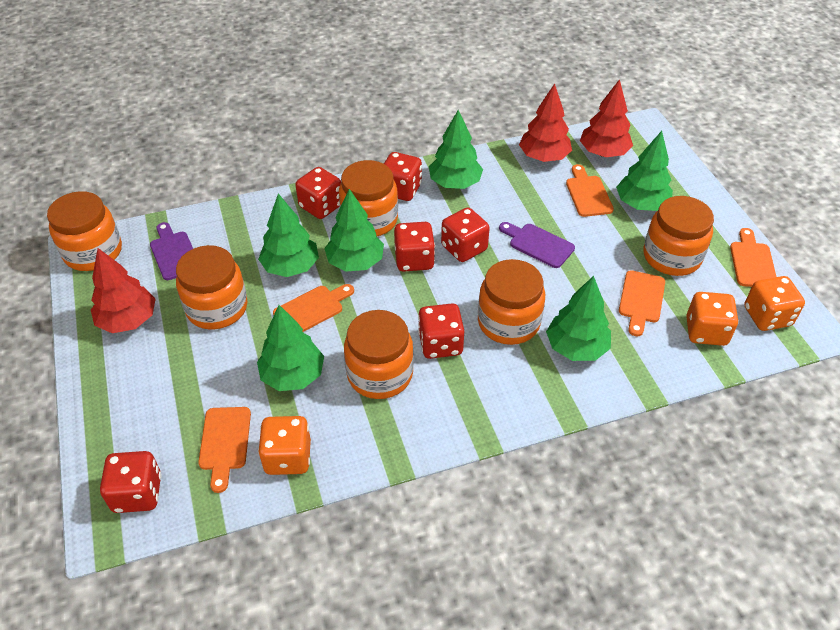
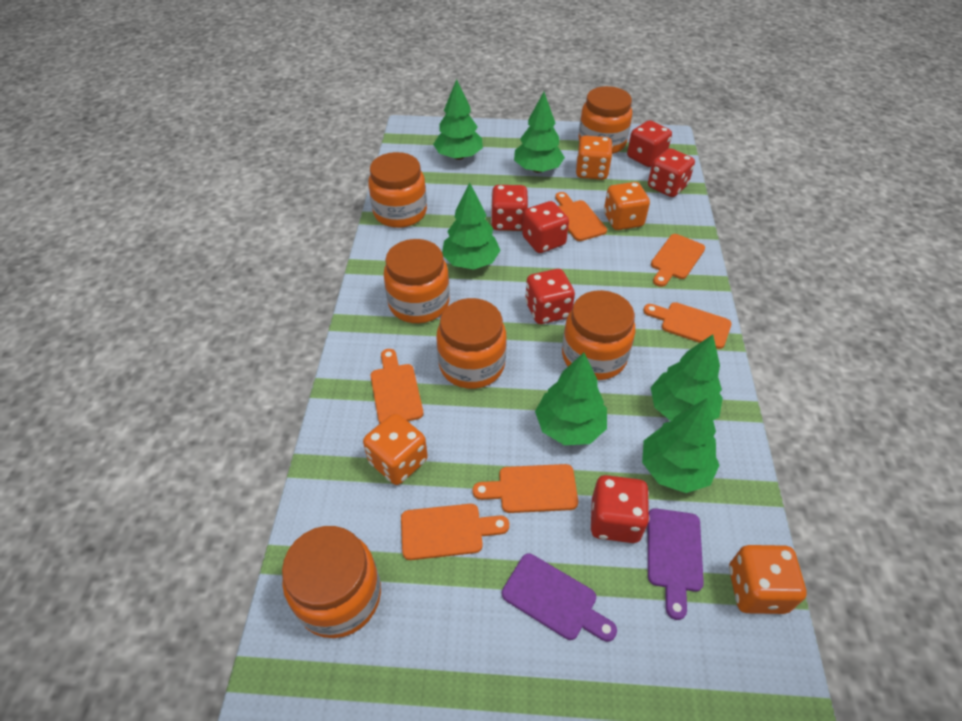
orange cutting board: 5 -> 6
orange dice: 3 -> 4
red tree: 3 -> 0

